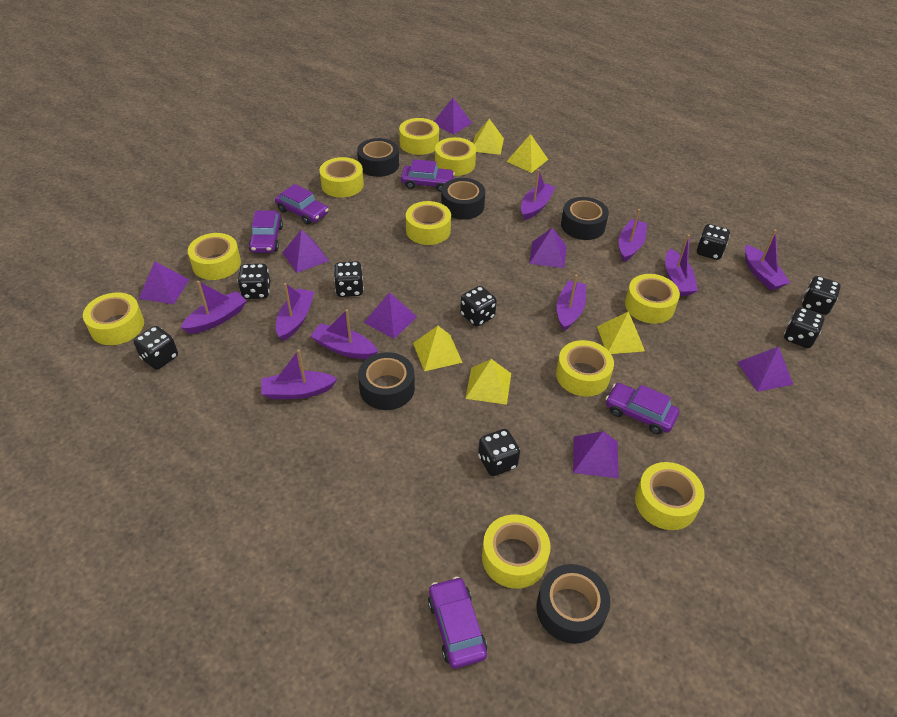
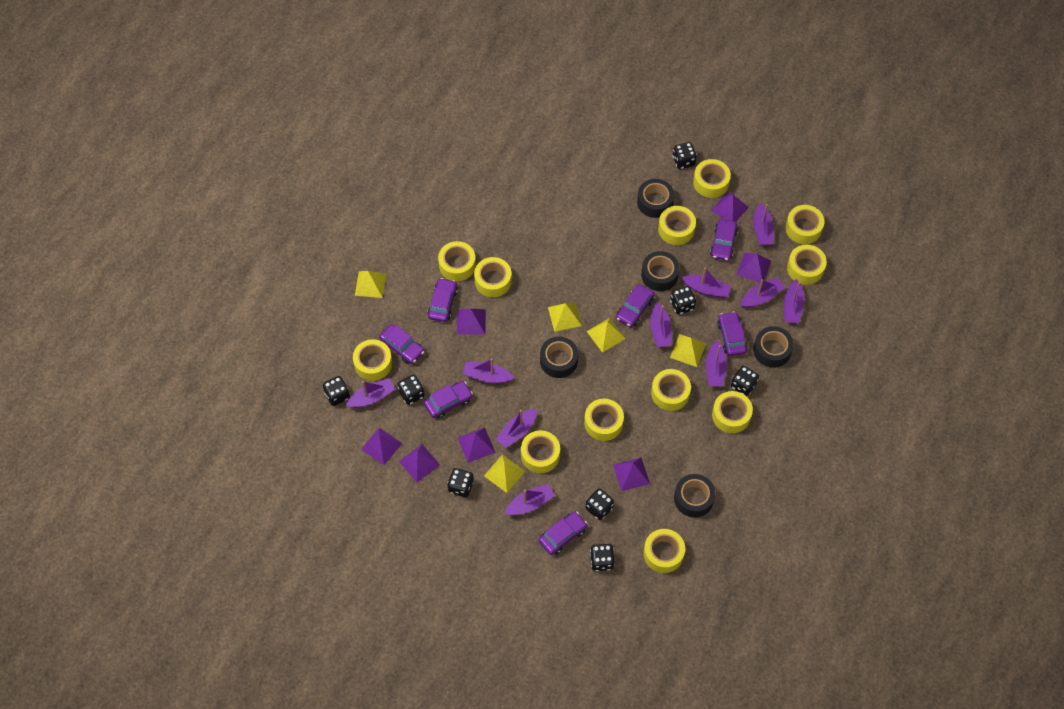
purple boat: 9 -> 10
purple car: 5 -> 7
yellow tape: 10 -> 12

